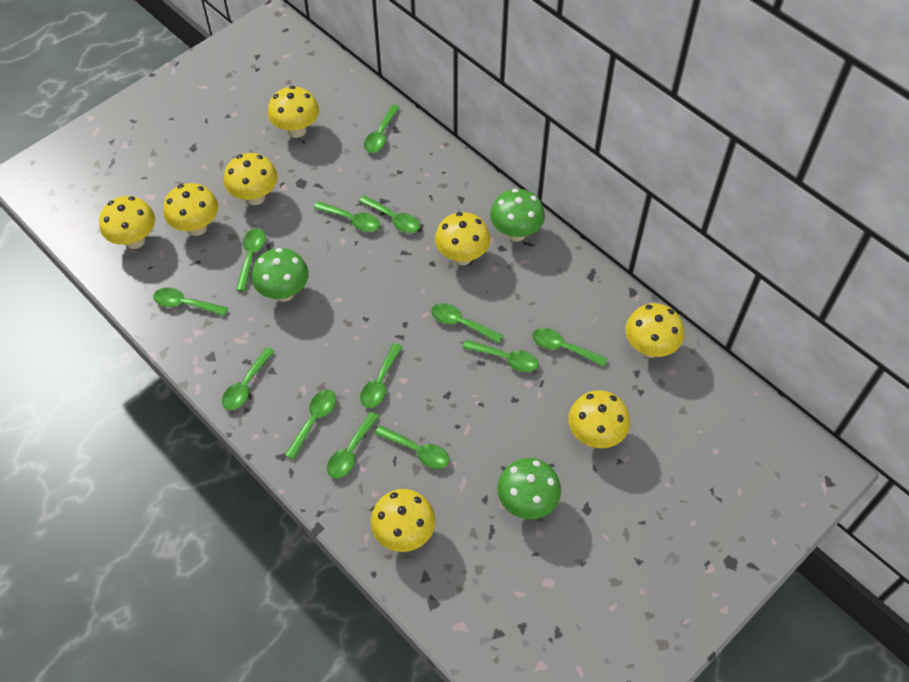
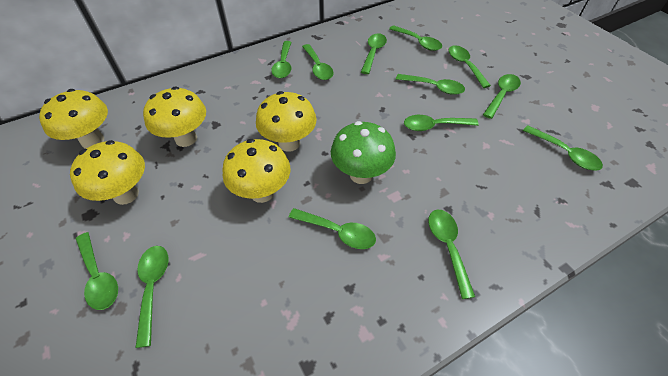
green mushroom: 3 -> 1
yellow mushroom: 8 -> 5

